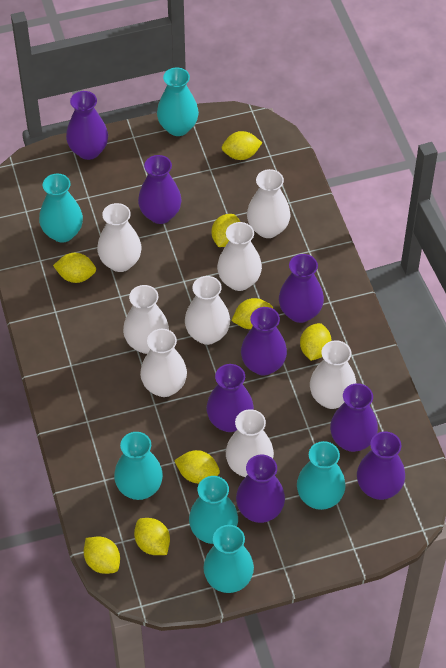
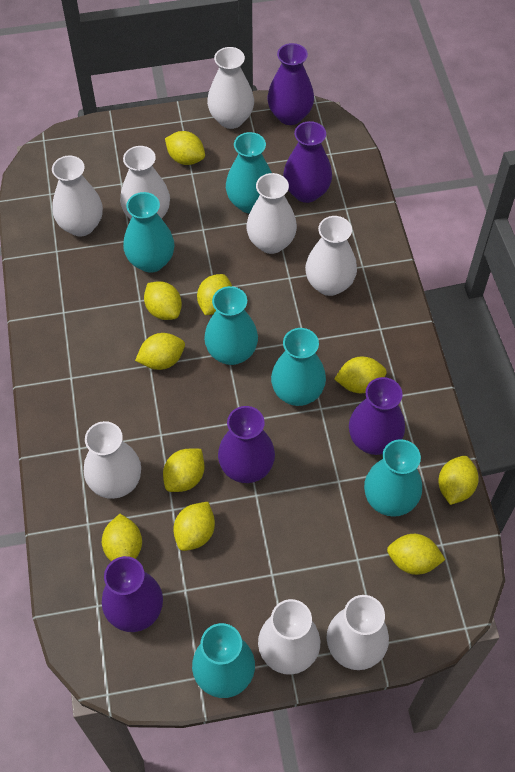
purple vase: 8 -> 5
yellow lemon: 8 -> 10

